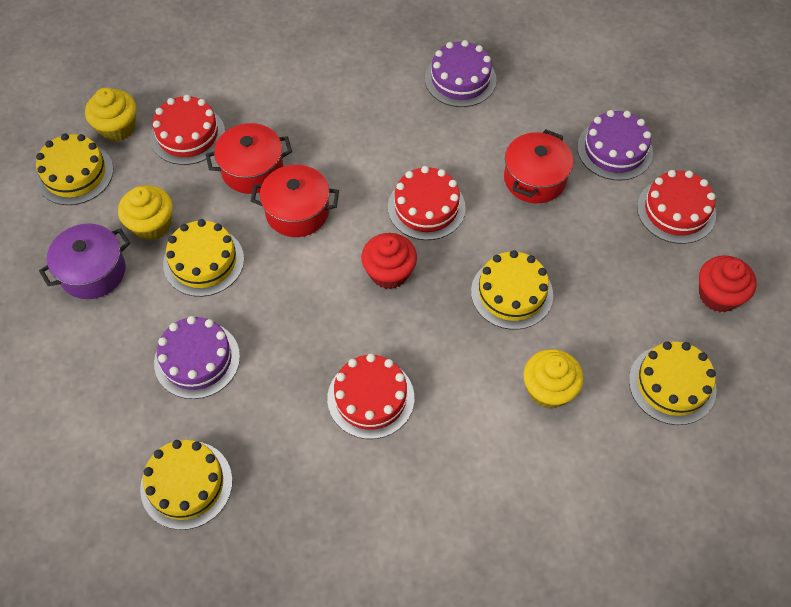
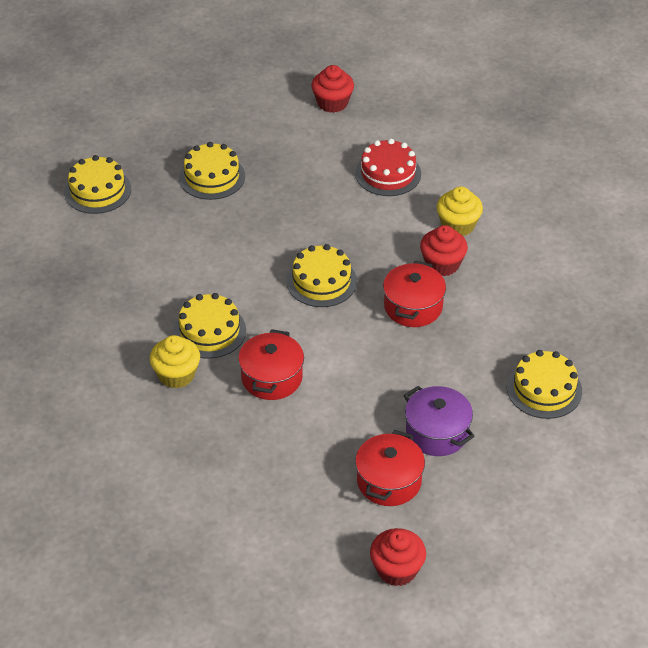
purple cake: 3 -> 0
red cake: 4 -> 1
red cupcake: 2 -> 3
yellow cupcake: 3 -> 2

